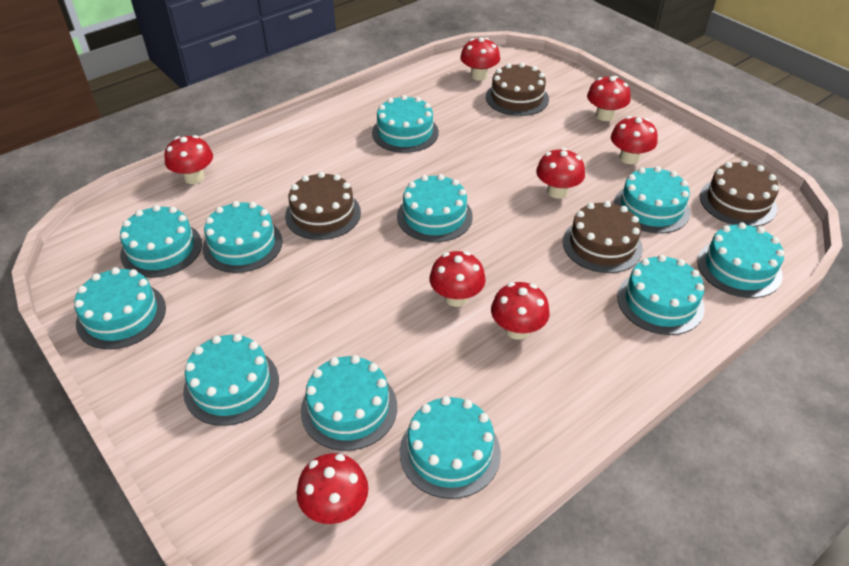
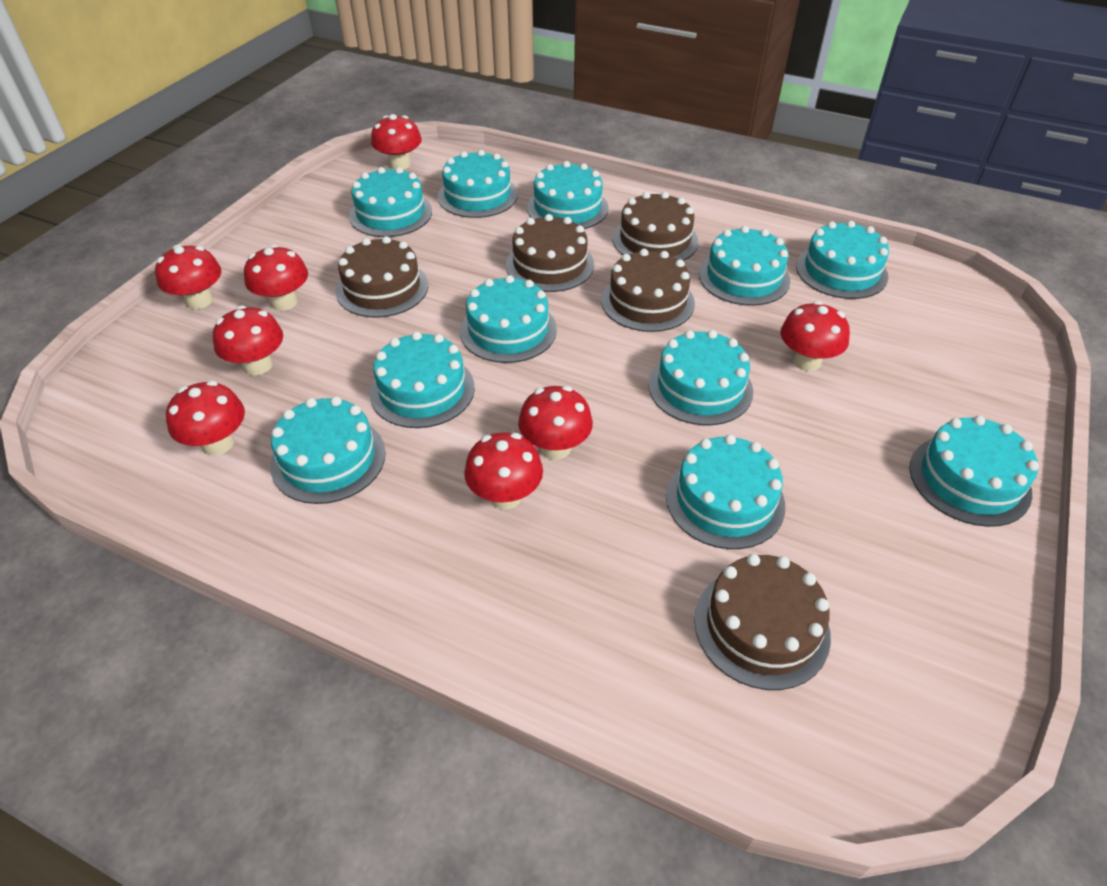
brown cake: 4 -> 5

